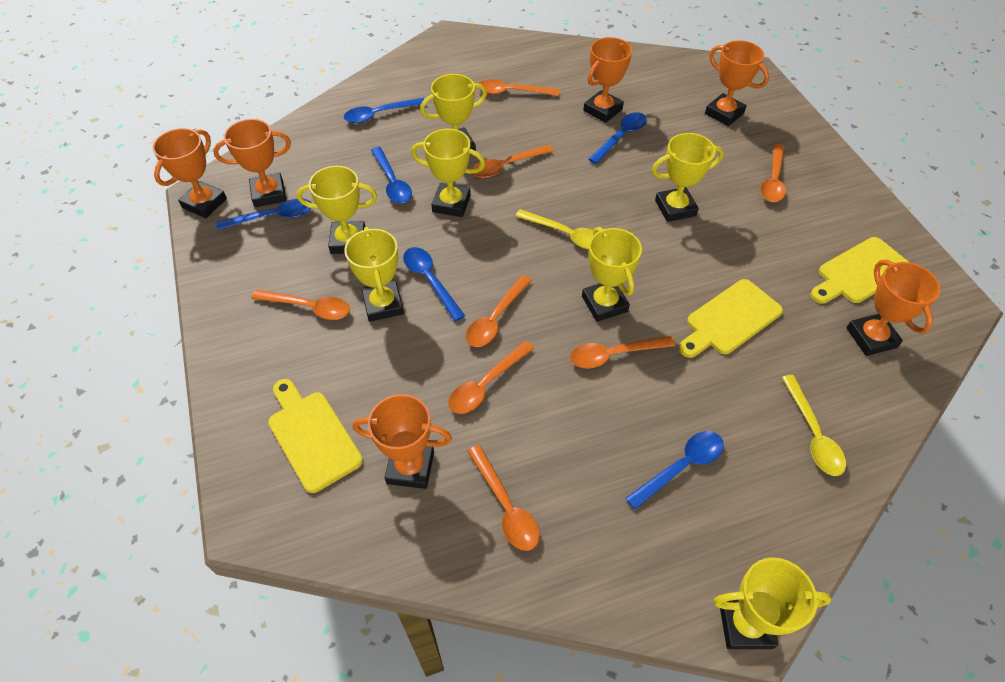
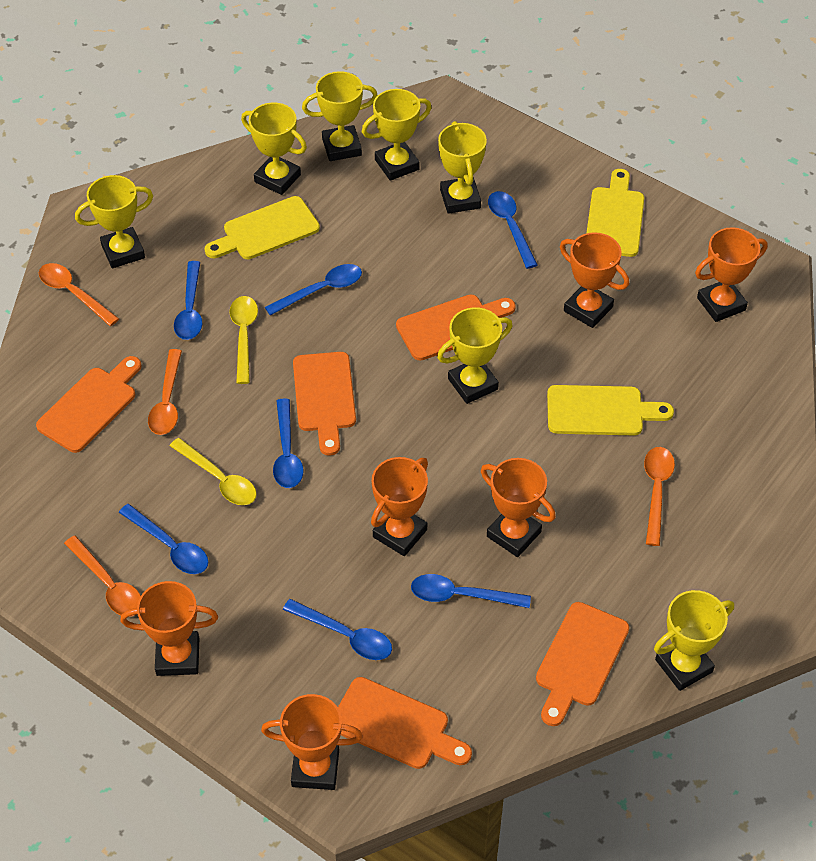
blue spoon: 6 -> 7
orange cutting board: 0 -> 5
orange spoon: 8 -> 4

